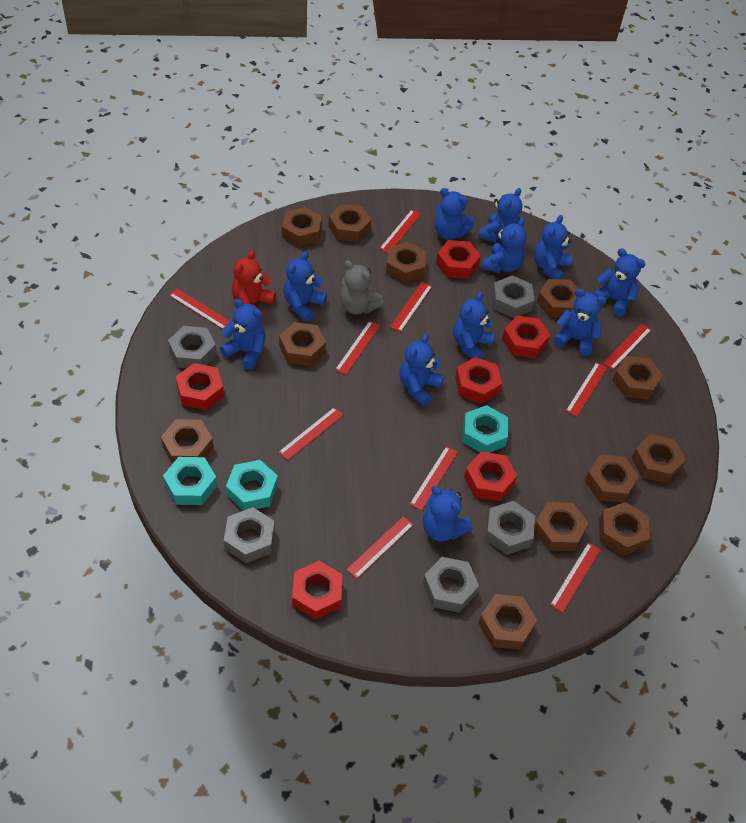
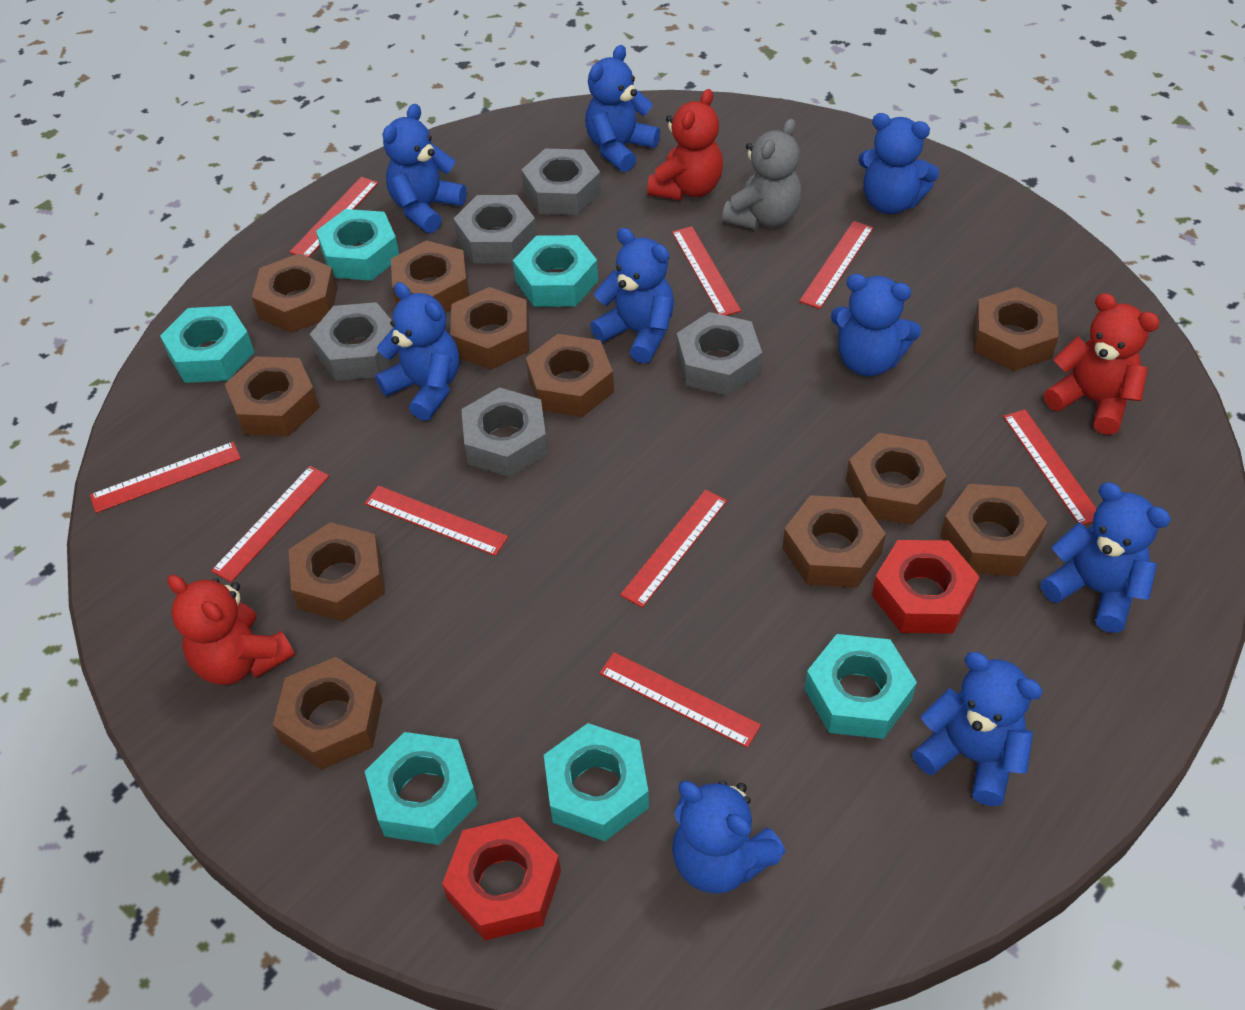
blue teddy bear: 11 -> 9
brown nut: 12 -> 11
red nut: 6 -> 2
red ruler: 10 -> 9
red teddy bear: 1 -> 3
turquoise nut: 3 -> 6

